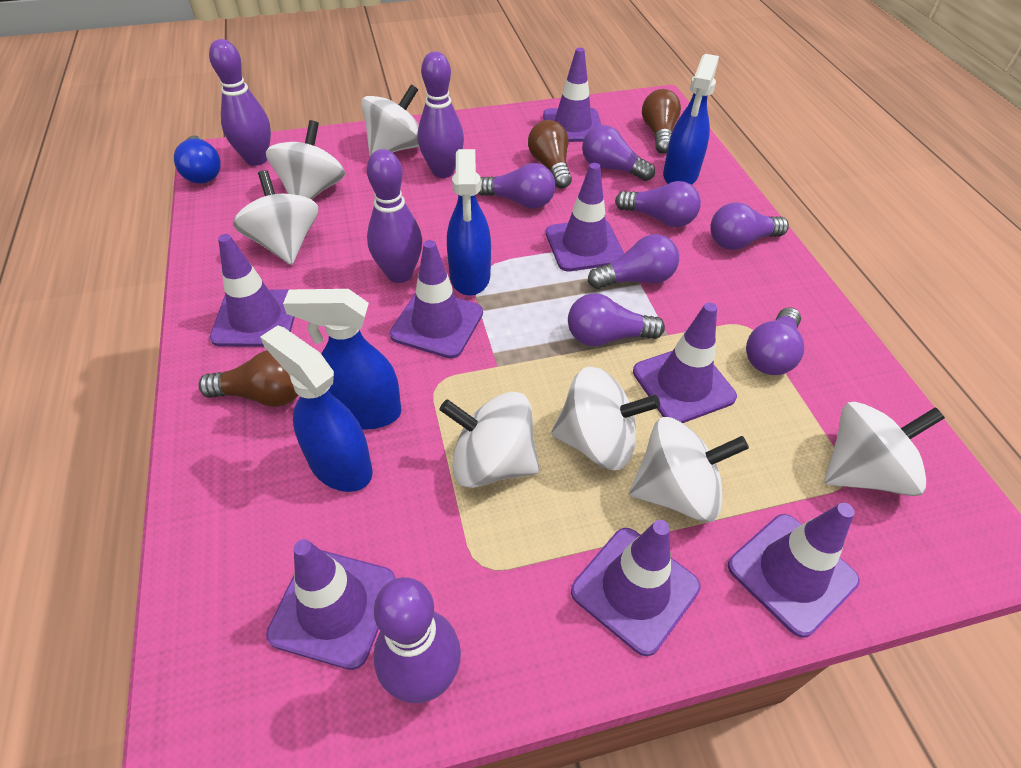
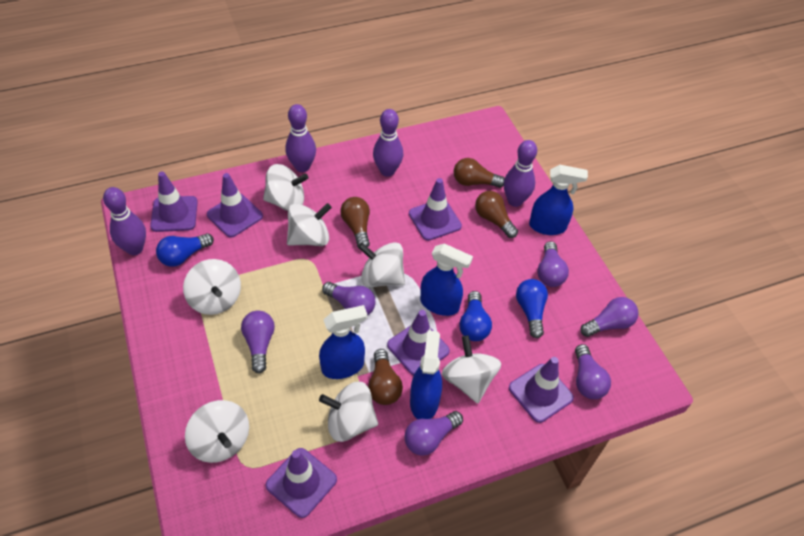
blue light bulb: 1 -> 3
brown light bulb: 3 -> 4
purple light bulb: 7 -> 6
purple traffic cone: 8 -> 6

